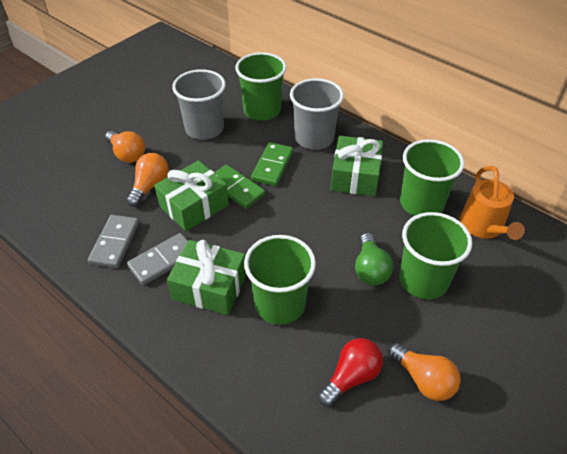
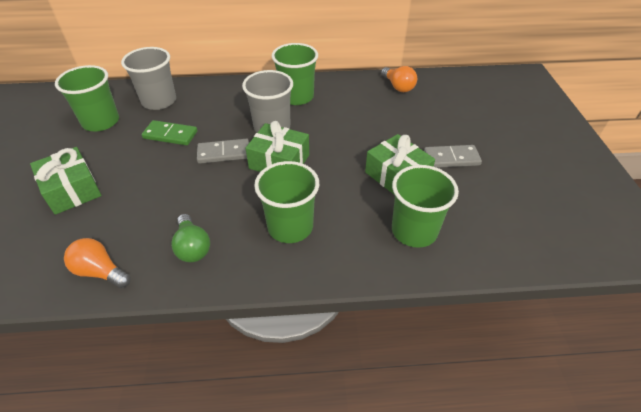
green domino: 2 -> 1
orange light bulb: 3 -> 2
orange watering can: 1 -> 0
red light bulb: 1 -> 0

